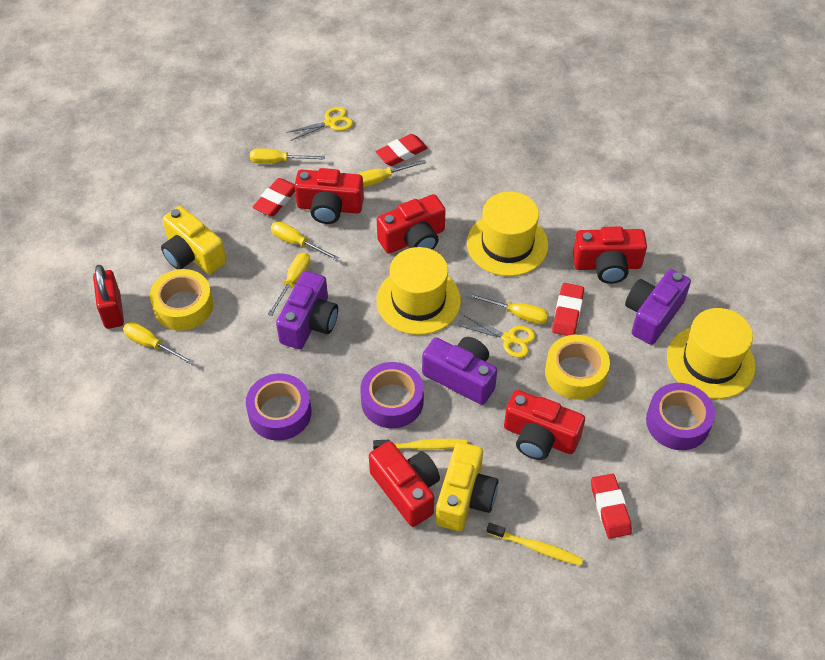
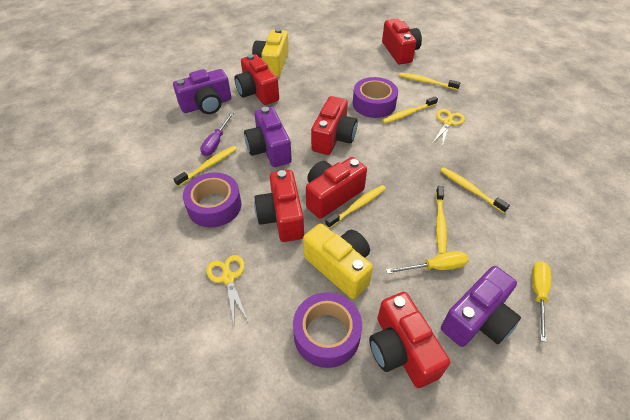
purple screwdriver: 0 -> 1
red camera: 5 -> 6
red eraser: 4 -> 0
red padlock: 1 -> 0
yellow hat: 3 -> 0
yellow screwdriver: 6 -> 2
yellow tape: 2 -> 0
yellow toothbrush: 2 -> 6

